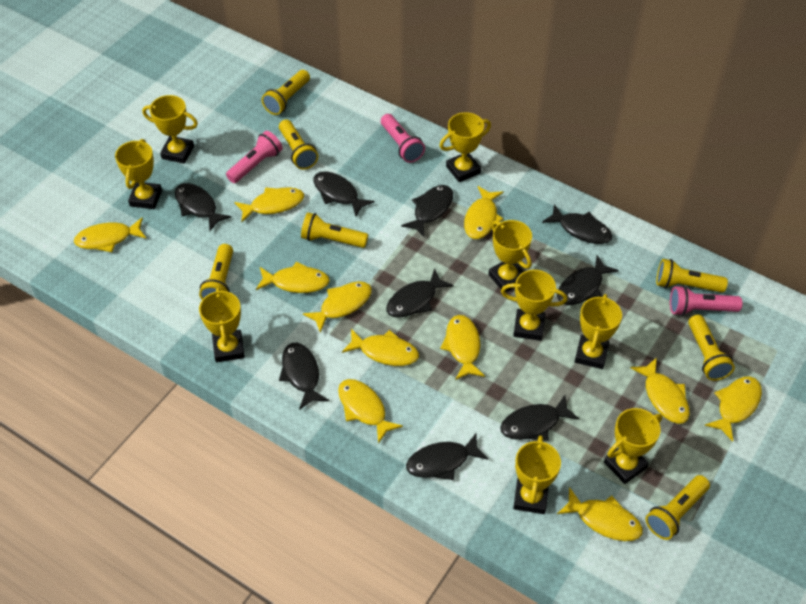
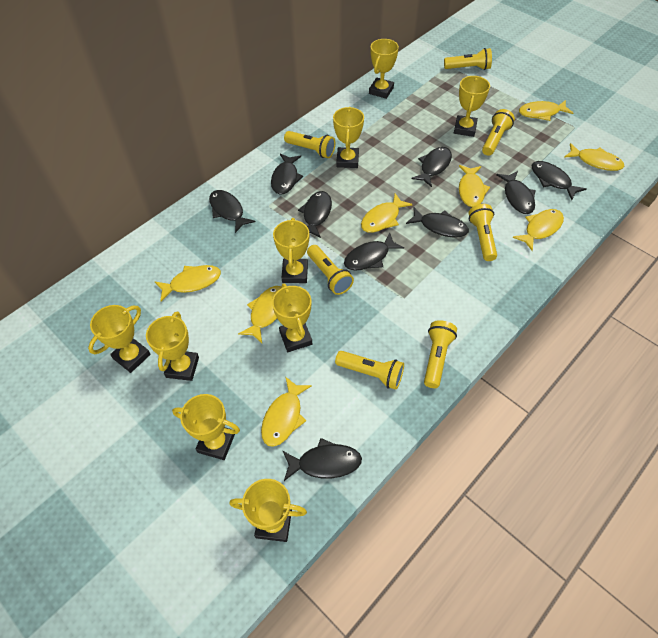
pink flashlight: 3 -> 0
yellow fish: 11 -> 8

